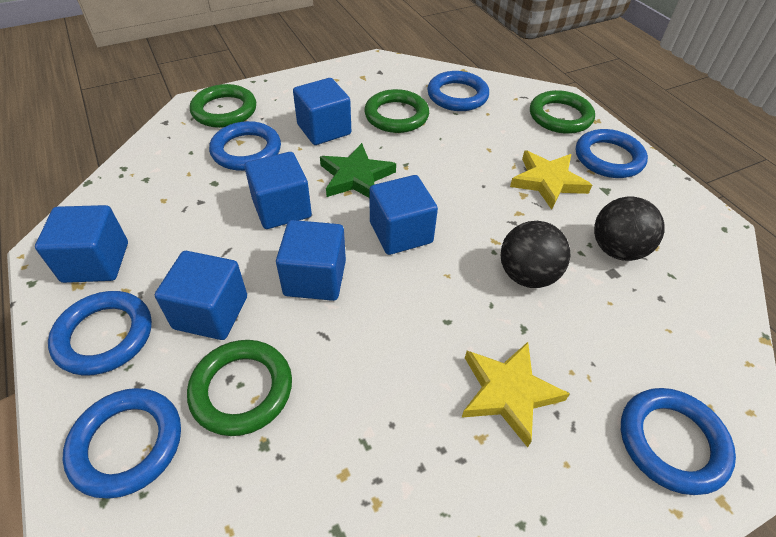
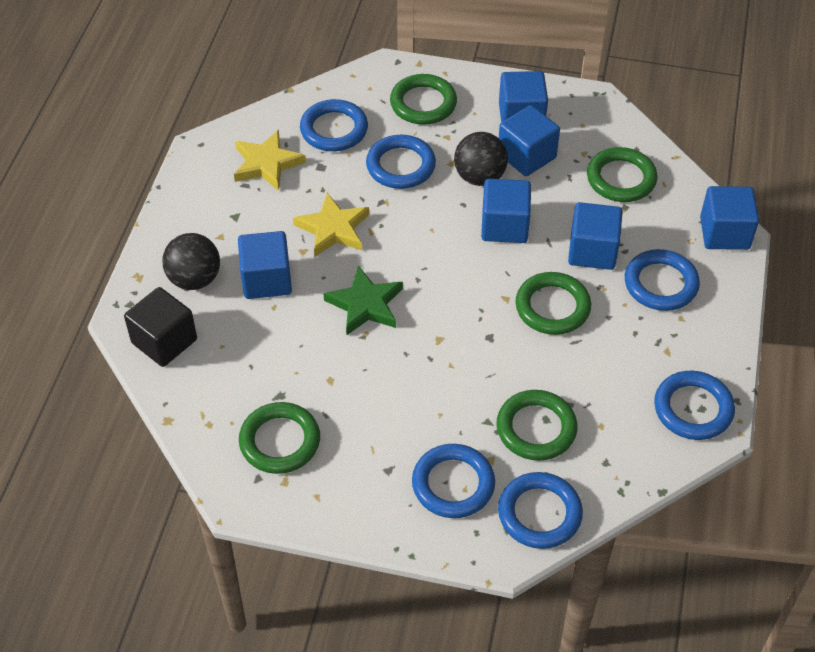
black cube: 0 -> 1
green ring: 4 -> 5

